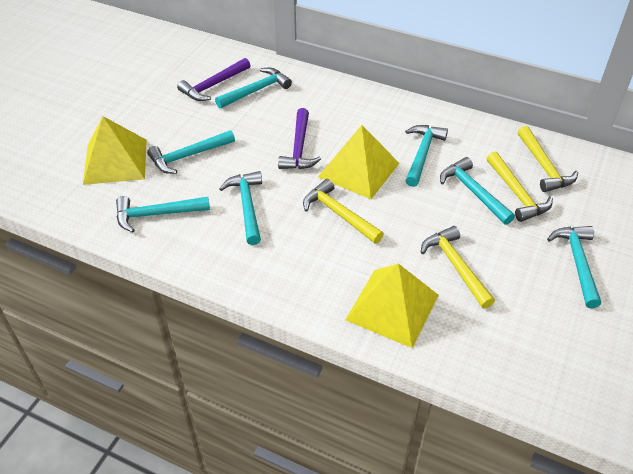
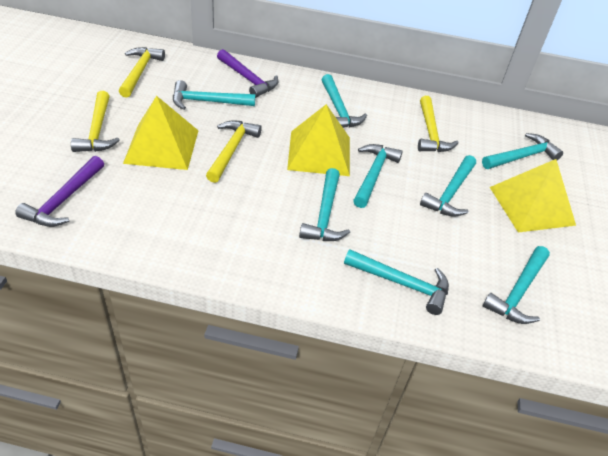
turquoise hammer: 7 -> 8

